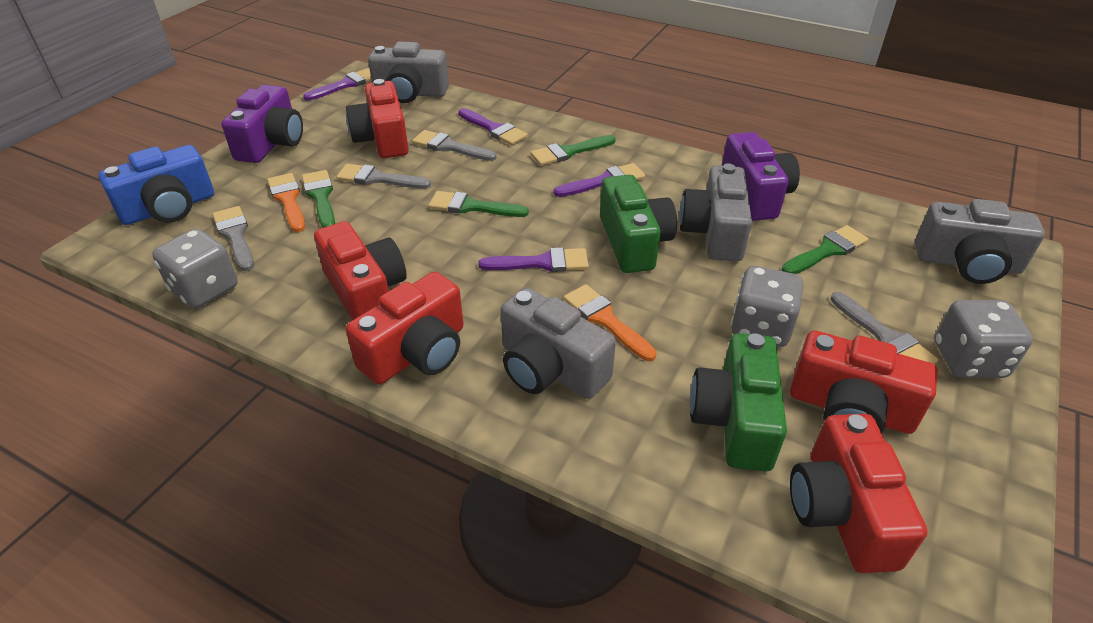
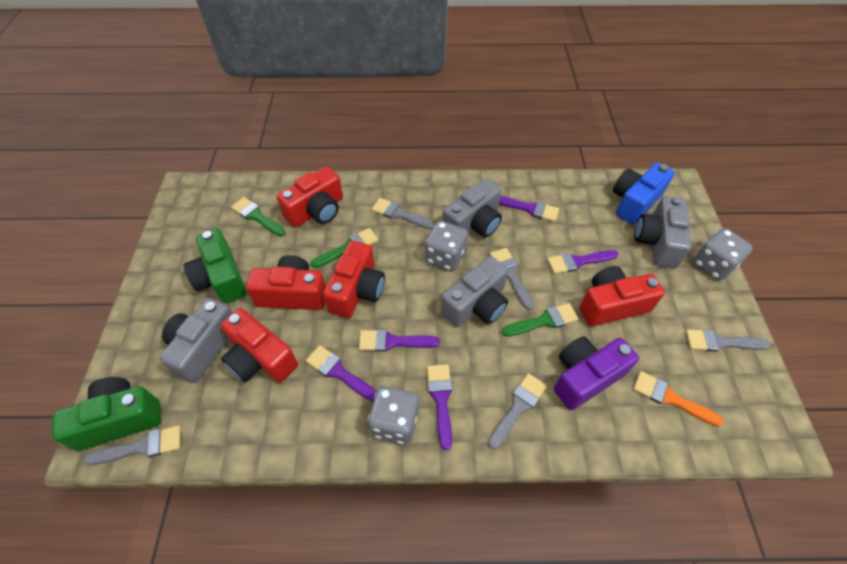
green brush: 4 -> 3
grey brush: 4 -> 5
orange brush: 2 -> 1
purple brush: 4 -> 5
purple camera: 2 -> 1

